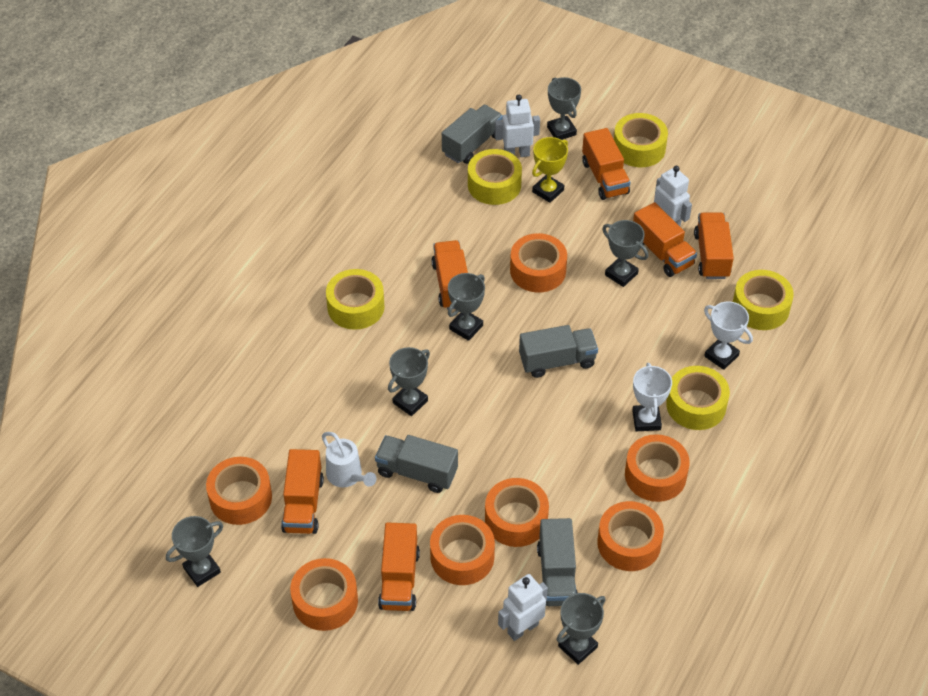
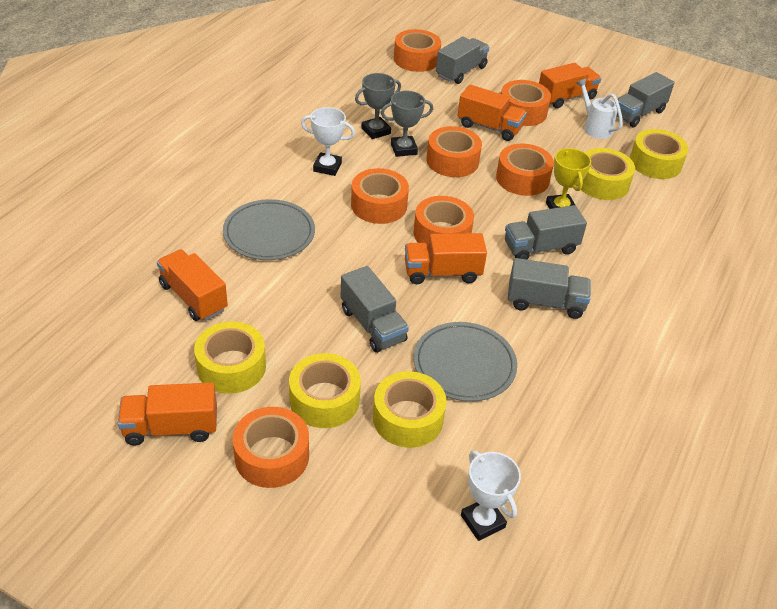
grey plate: 0 -> 2
grey trophy: 6 -> 2
grey truck: 4 -> 5
orange truck: 6 -> 5
white robot: 3 -> 0

